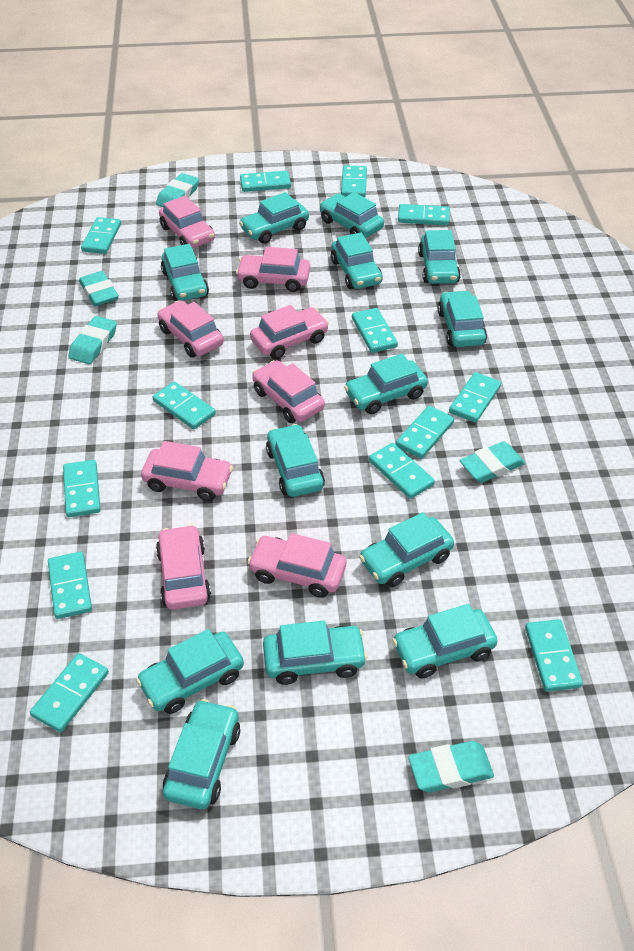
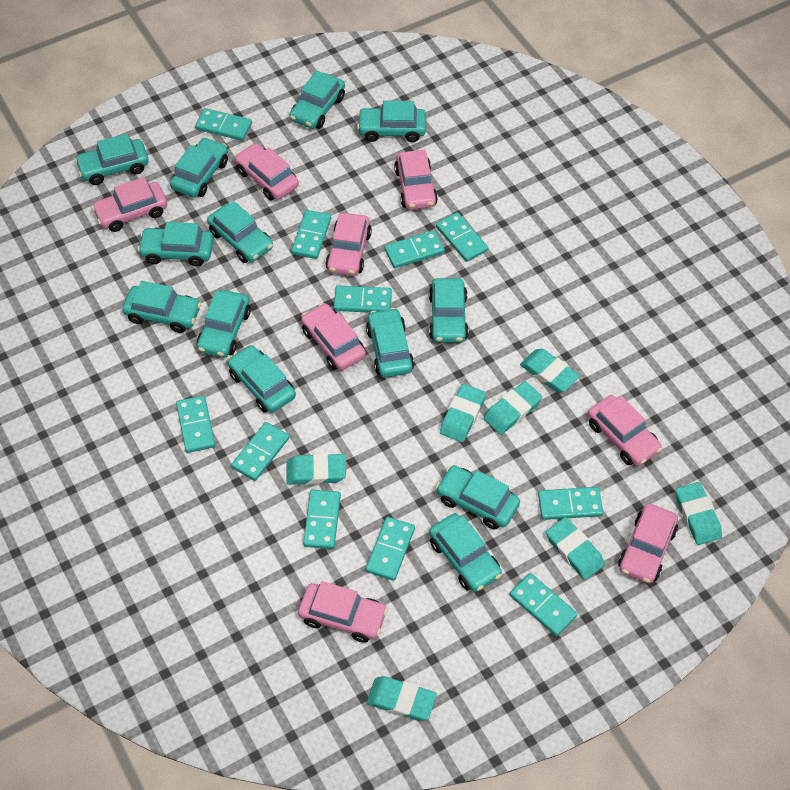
turquoise domino: 13 -> 11
turquoise eraser: 5 -> 7

